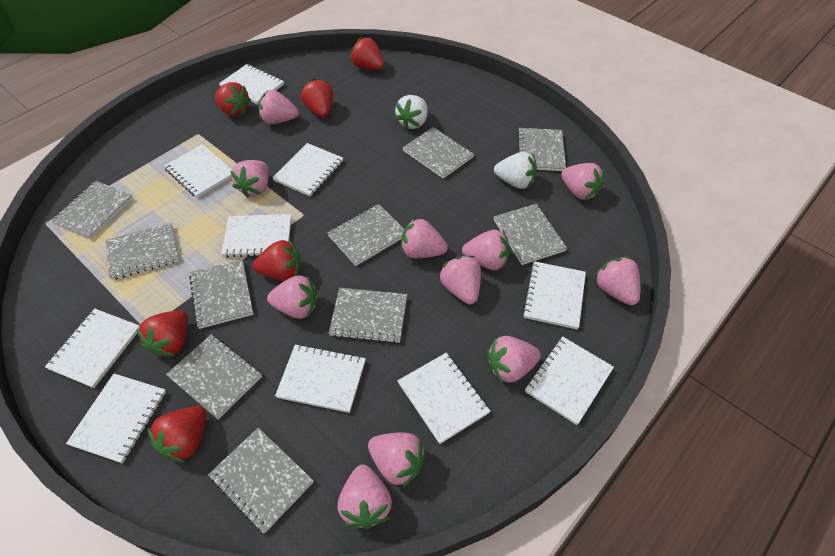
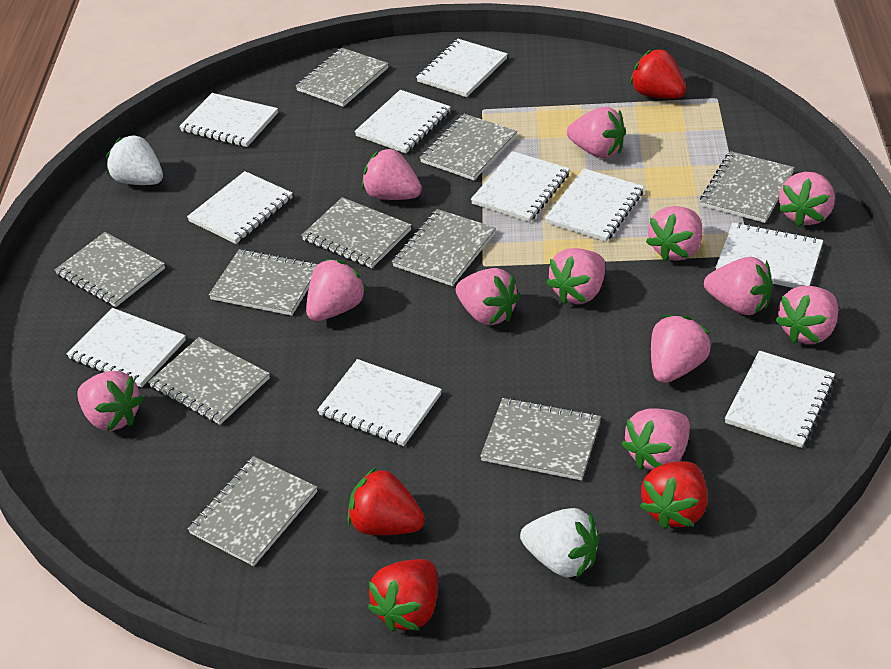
pink strawberry: 11 -> 12
red strawberry: 6 -> 4

